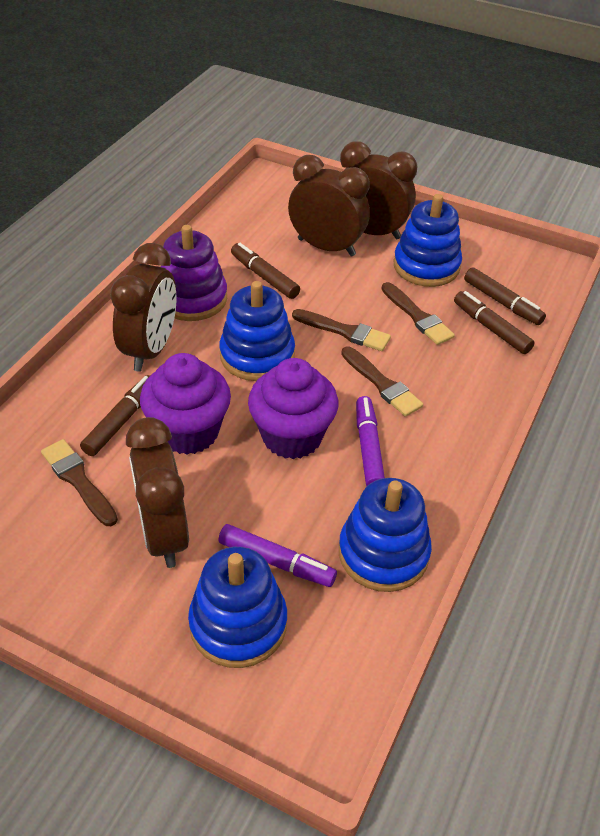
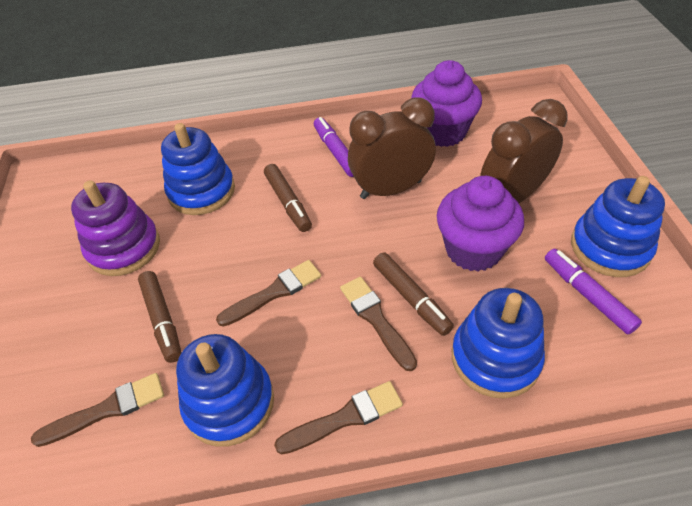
brown clock: 4 -> 2
brown marker: 4 -> 3

